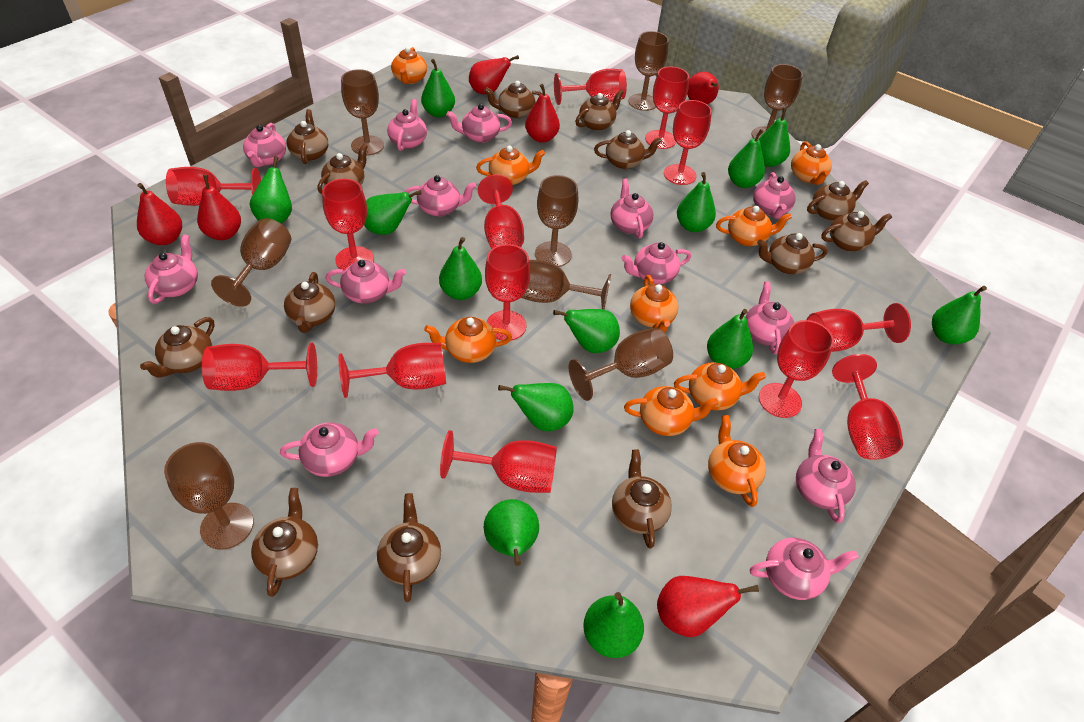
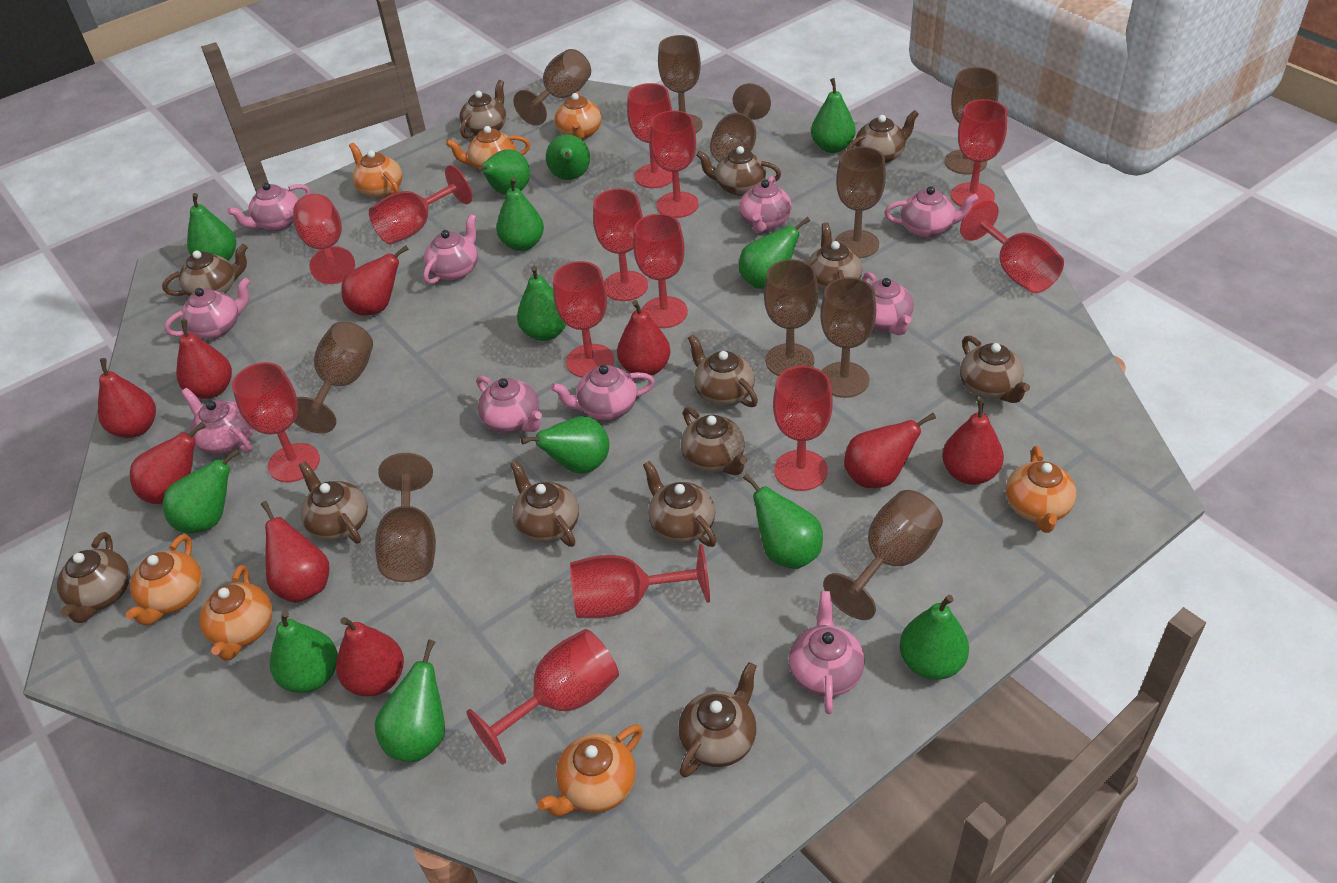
brown goblet: 8 -> 10
orange teapot: 9 -> 7
pink teapot: 13 -> 10
red pear: 6 -> 9

